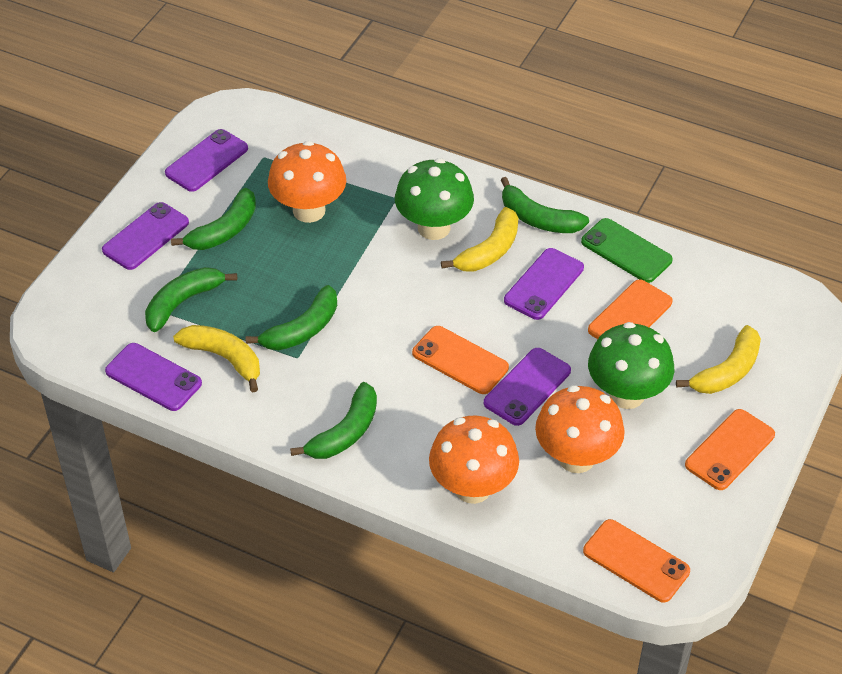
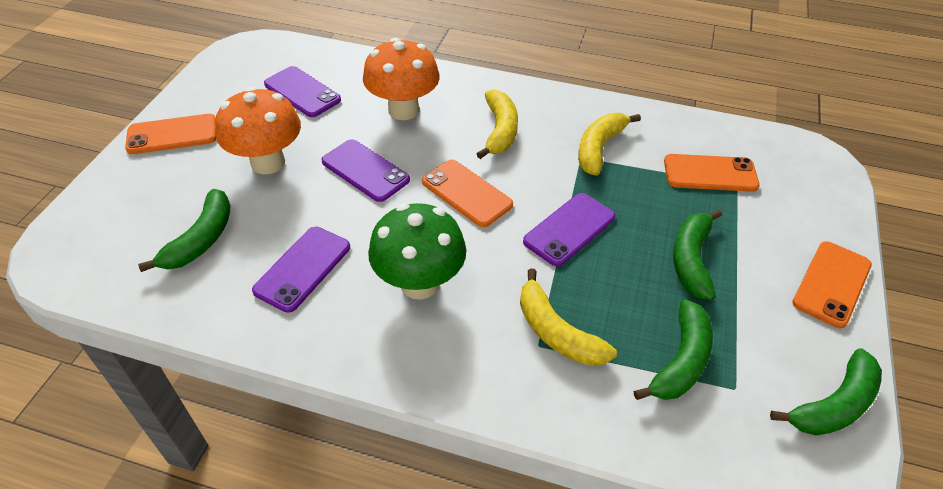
green banana: 5 -> 4
green mushroom: 2 -> 1
green phone: 1 -> 0
orange mushroom: 3 -> 2
purple phone: 5 -> 4

